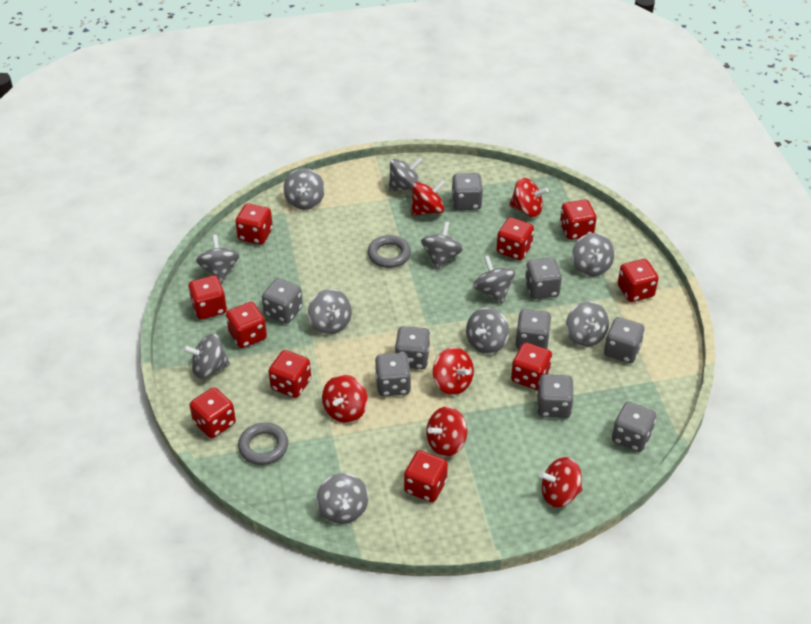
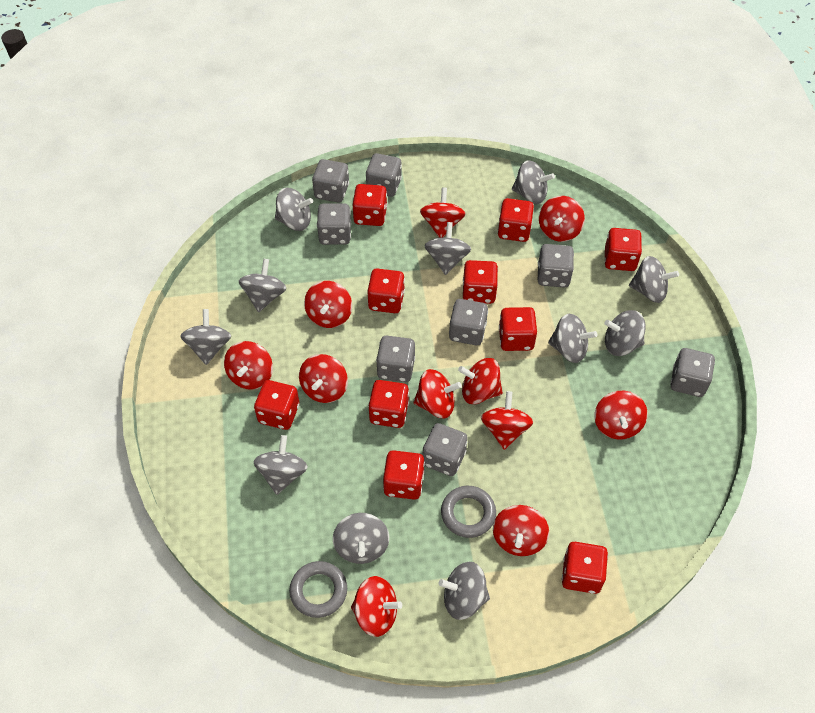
grey dice: 9 -> 8
red spinning top: 6 -> 11

